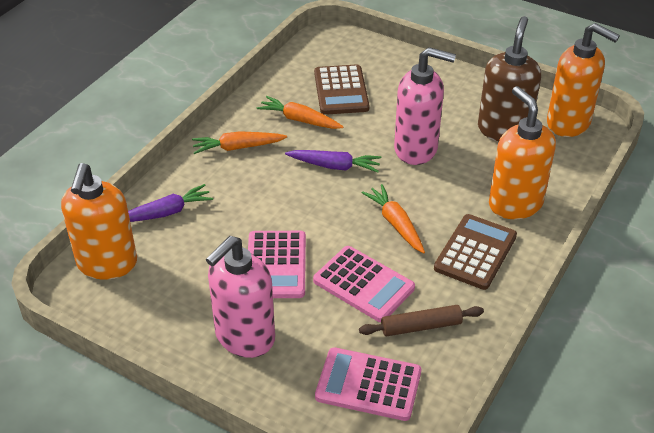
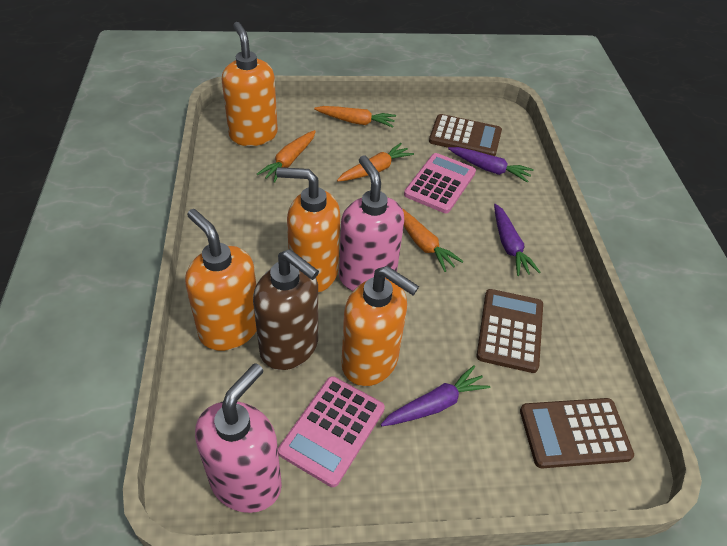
brown calculator: 2 -> 3
brown rolling pin: 1 -> 0
orange carrot: 3 -> 4
orange soap dispenser: 3 -> 4
pink calculator: 3 -> 2
purple carrot: 2 -> 3

